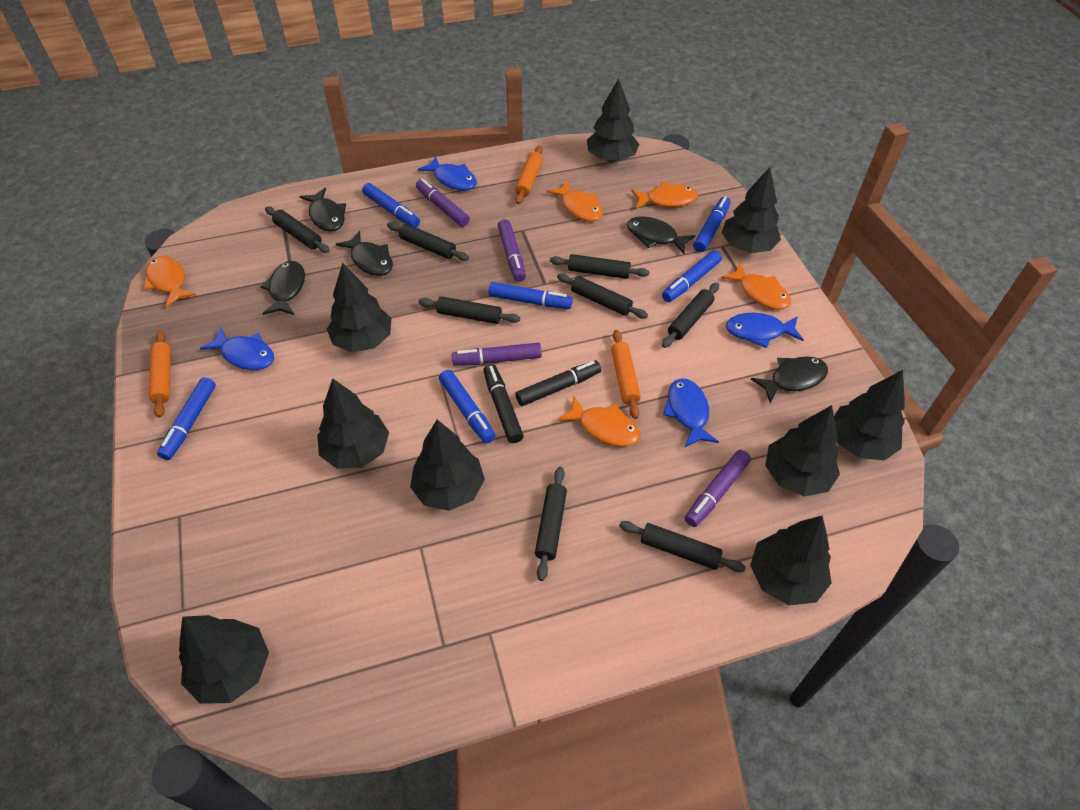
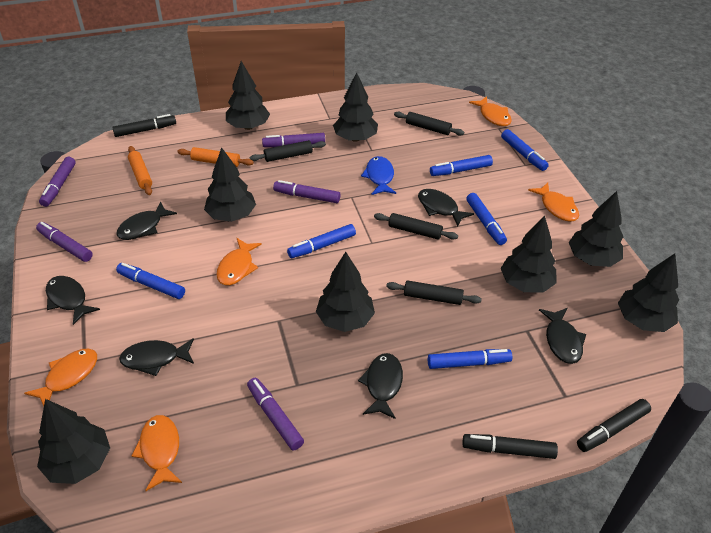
black fish: 5 -> 6
black marker: 2 -> 3
black rolling pin: 8 -> 4
black tree: 9 -> 8
blue fish: 4 -> 1
orange rolling pin: 3 -> 2
purple marker: 4 -> 5

